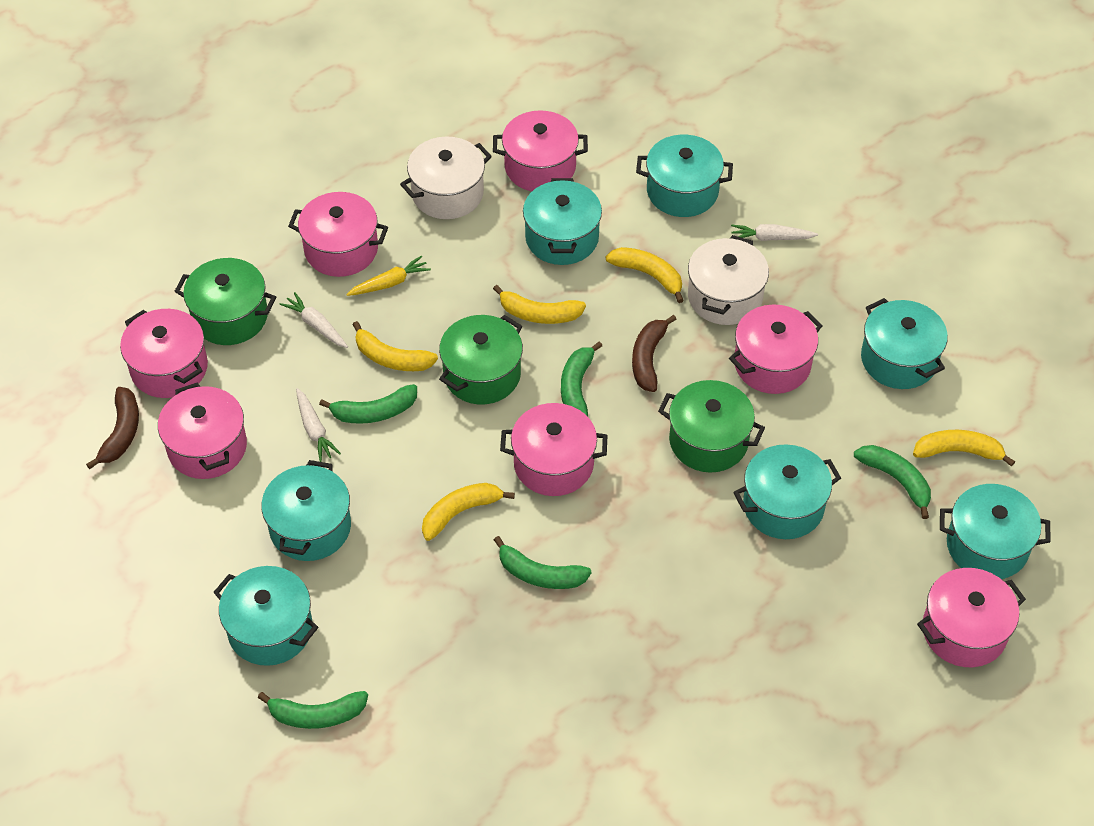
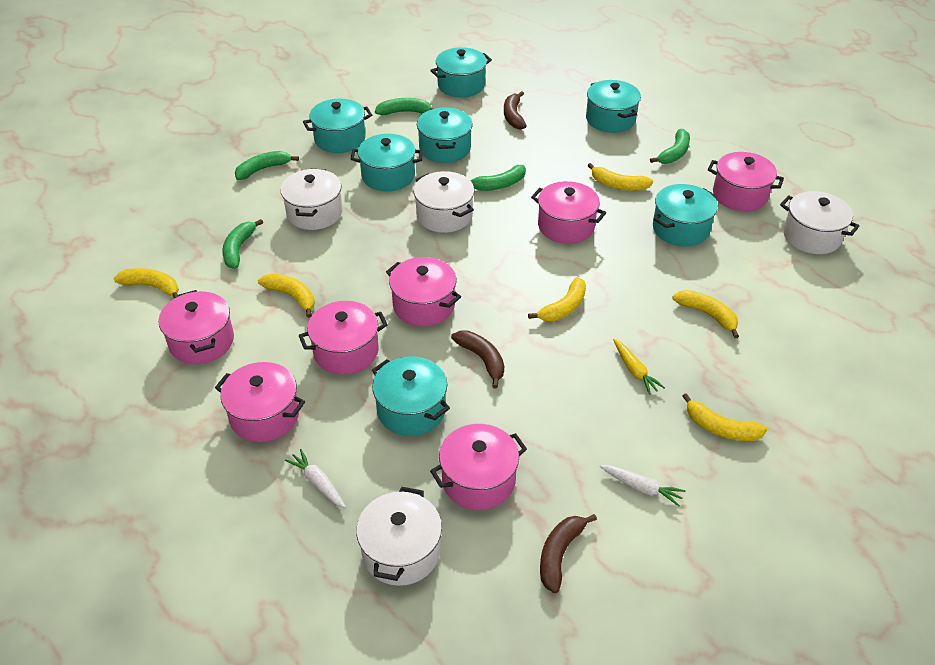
brown banana: 2 -> 3
green pot: 3 -> 0
white carrot: 3 -> 2
white pot: 2 -> 4
yellow banana: 5 -> 6

